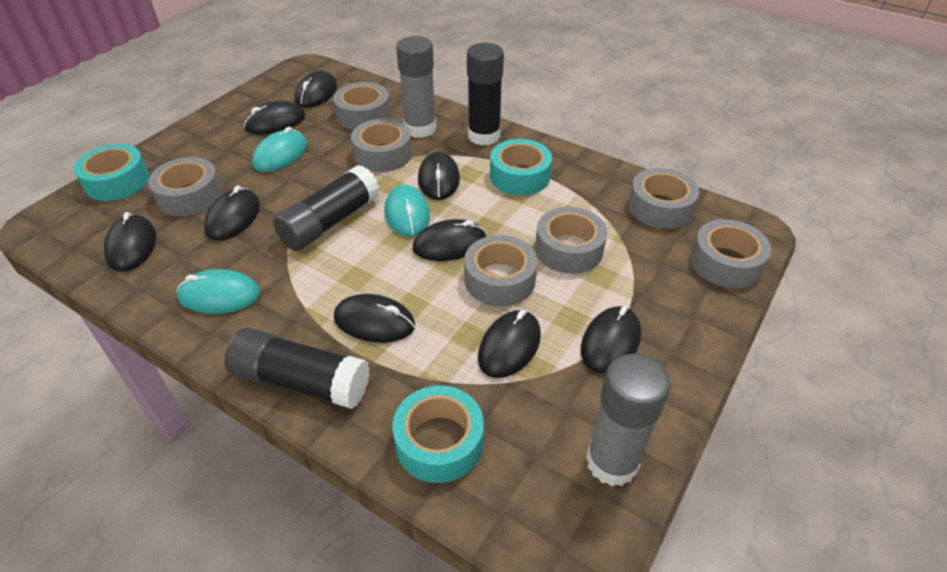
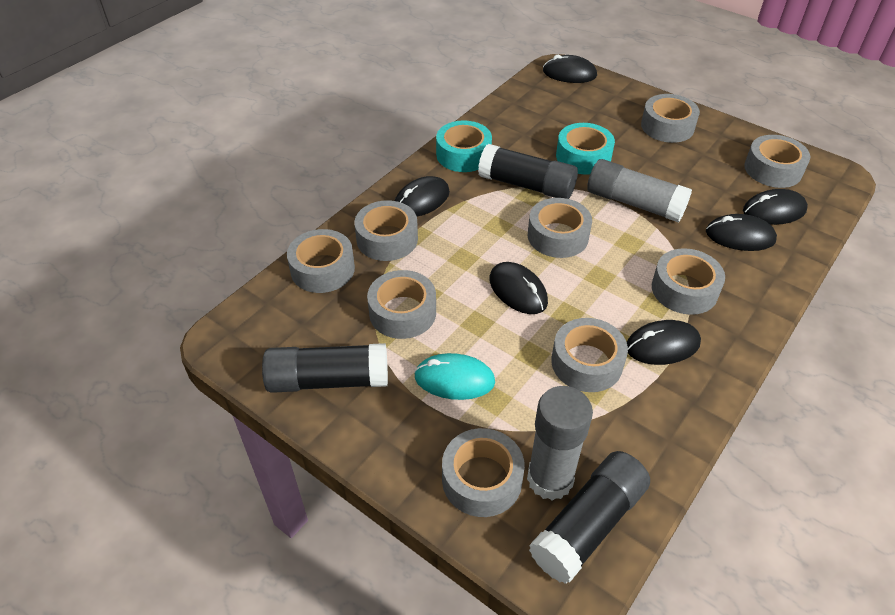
black mouse: 9 -> 6
grey tape: 7 -> 9
turquoise mouse: 3 -> 1
turquoise tape: 3 -> 2

